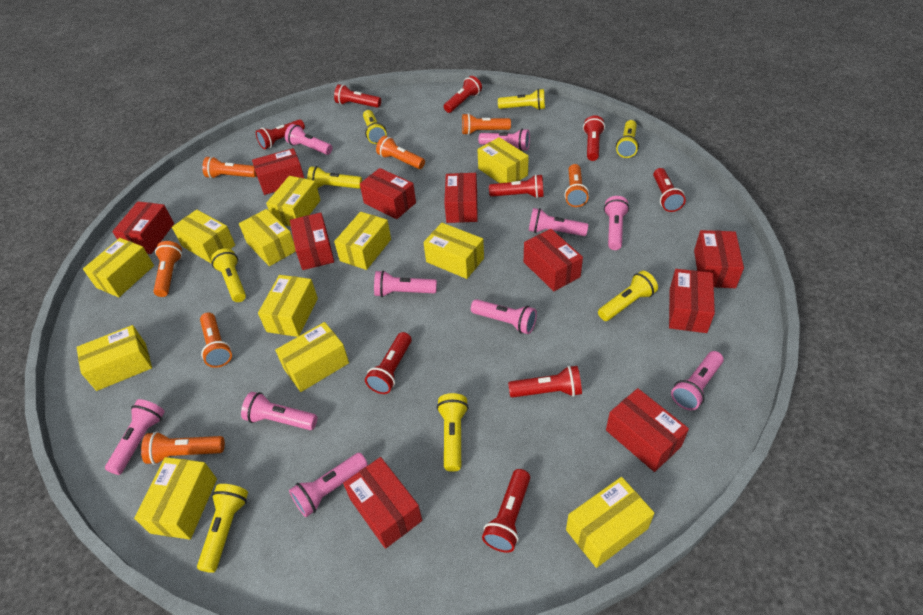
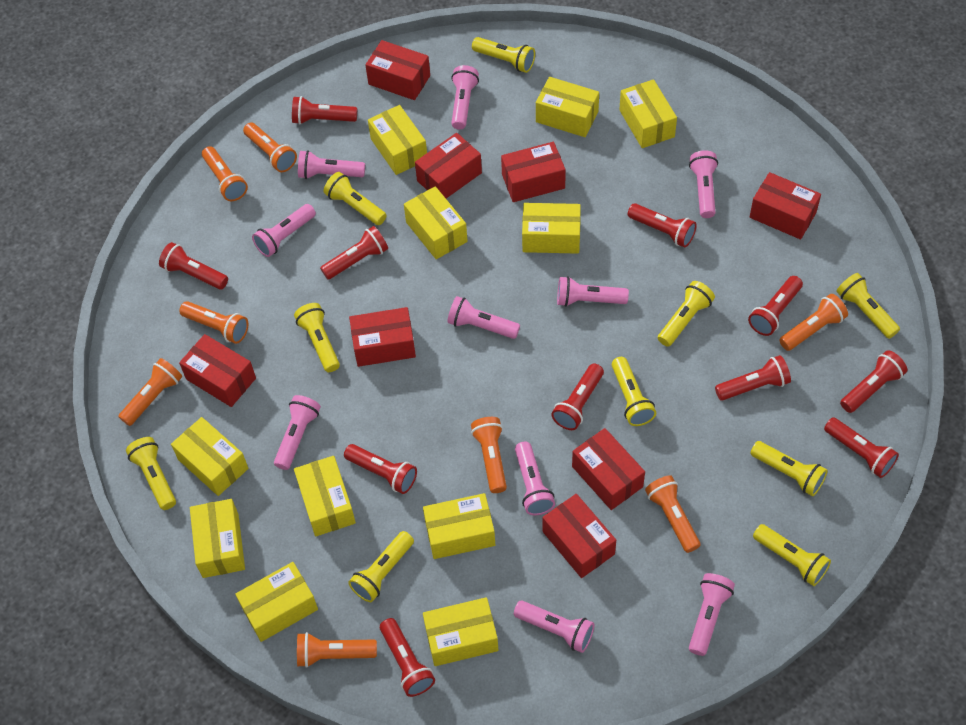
orange flashlight: 7 -> 8
red box: 10 -> 8
red flashlight: 9 -> 11
yellow box: 12 -> 11
yellow flashlight: 8 -> 10

